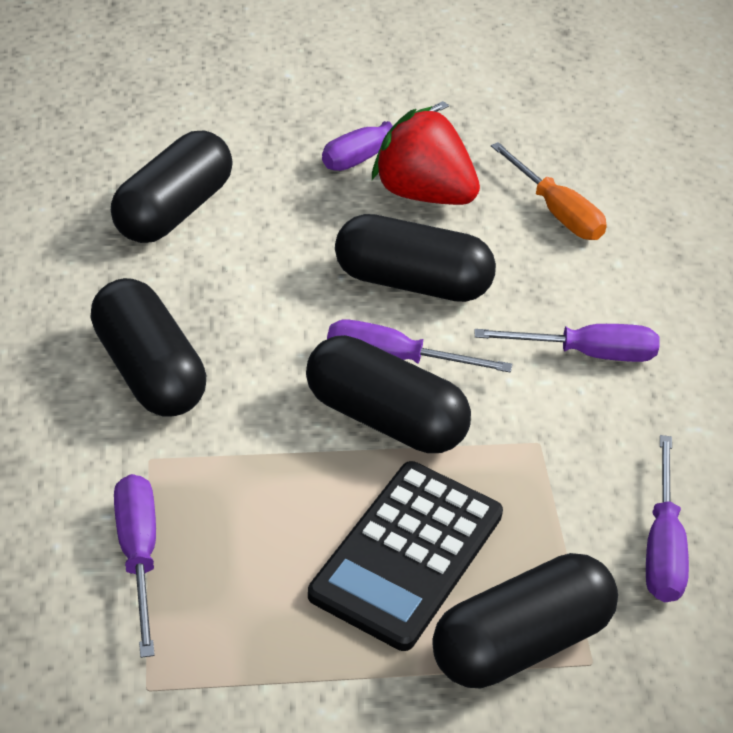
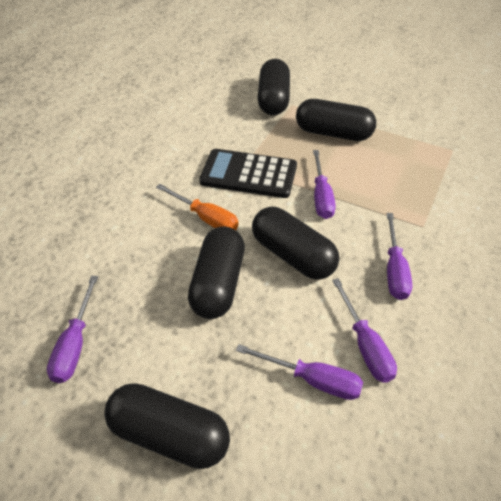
red strawberry: 1 -> 0

